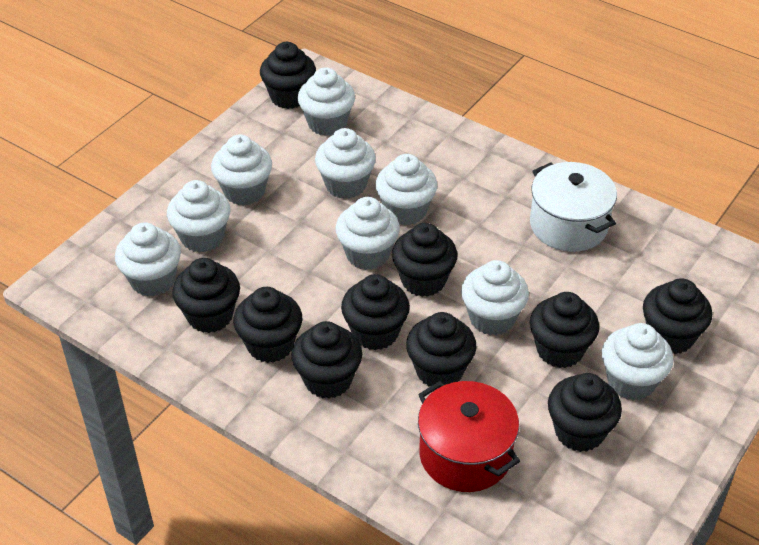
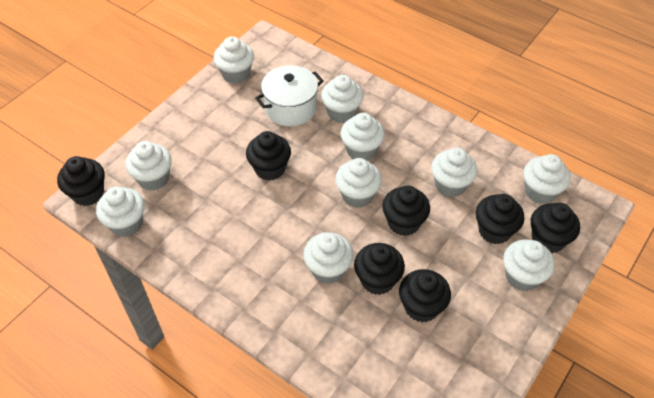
black cupcake: 10 -> 7
red pot: 1 -> 0
white cupcake: 9 -> 10

